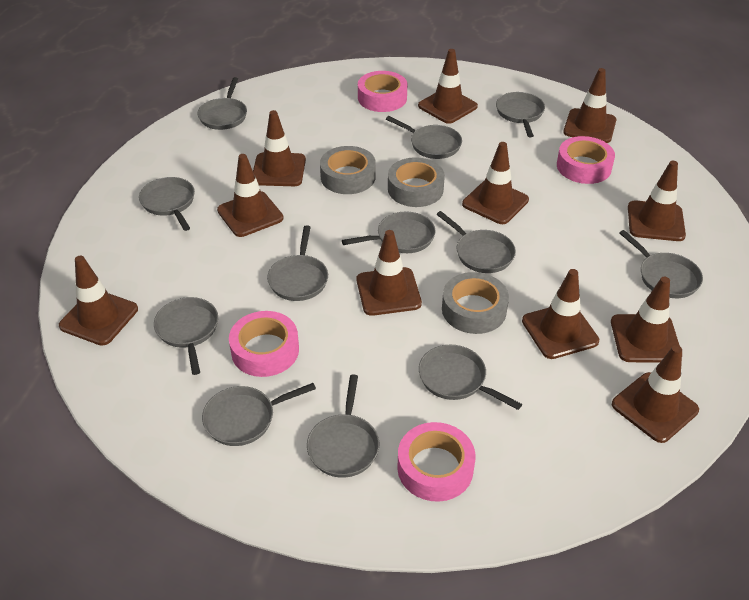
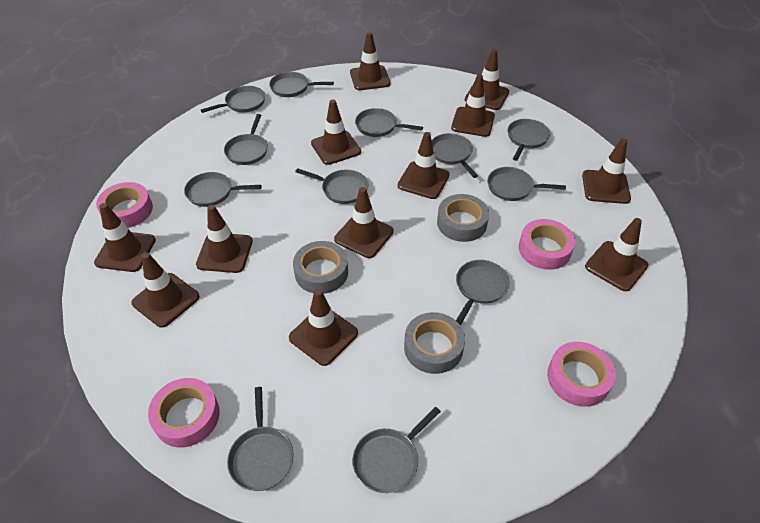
brown traffic cone: 11 -> 12

